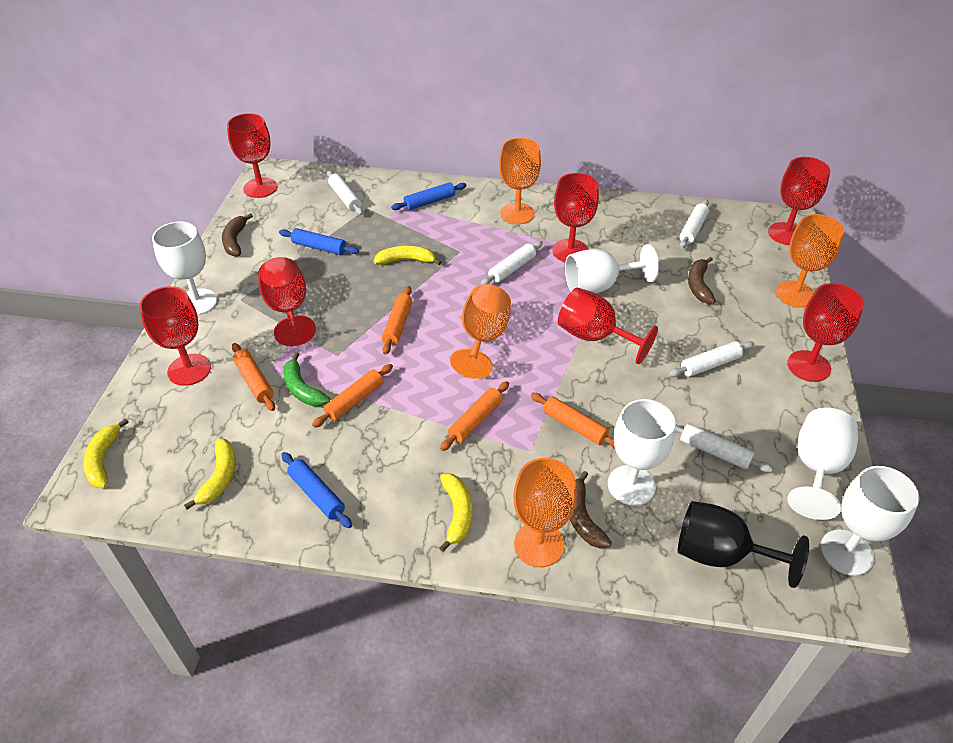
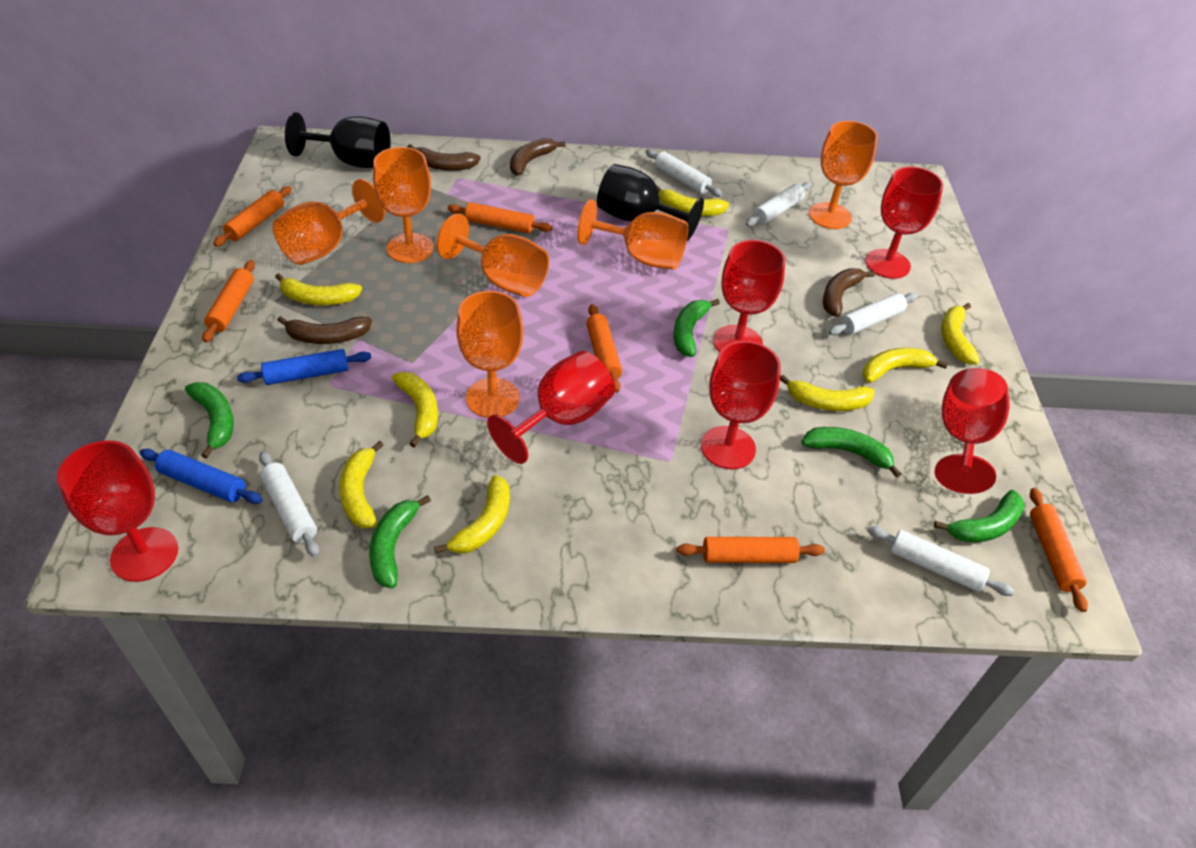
black goblet: 1 -> 2
blue rolling pin: 3 -> 2
brown banana: 3 -> 4
green banana: 1 -> 5
orange goblet: 4 -> 6
orange rolling pin: 5 -> 6
red goblet: 7 -> 6
white goblet: 5 -> 0
yellow banana: 4 -> 8

